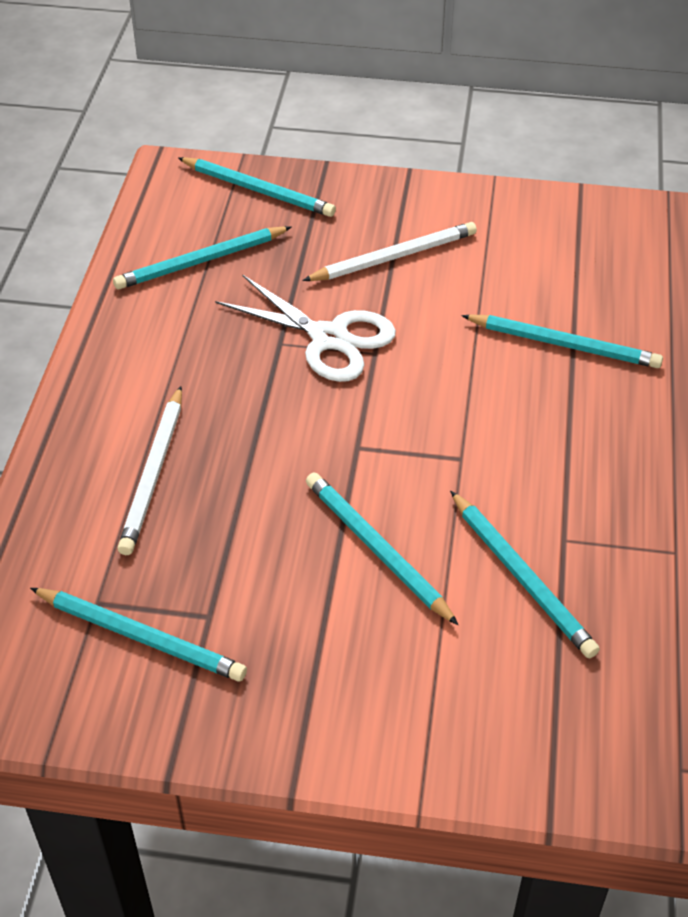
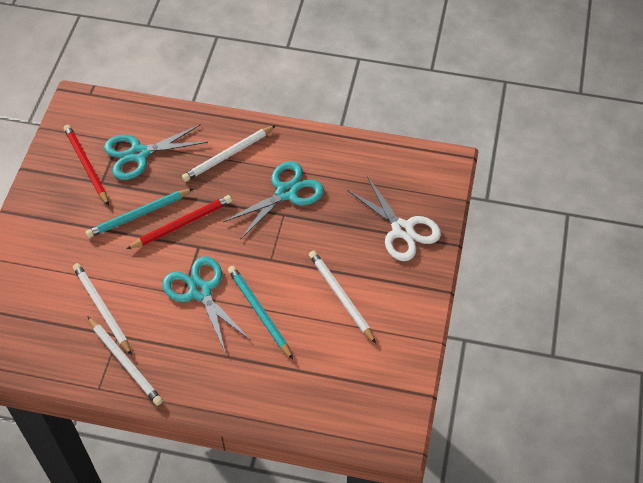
red pencil: 0 -> 2
turquoise pencil: 6 -> 2
turquoise scissors: 0 -> 3
white pencil: 2 -> 4

